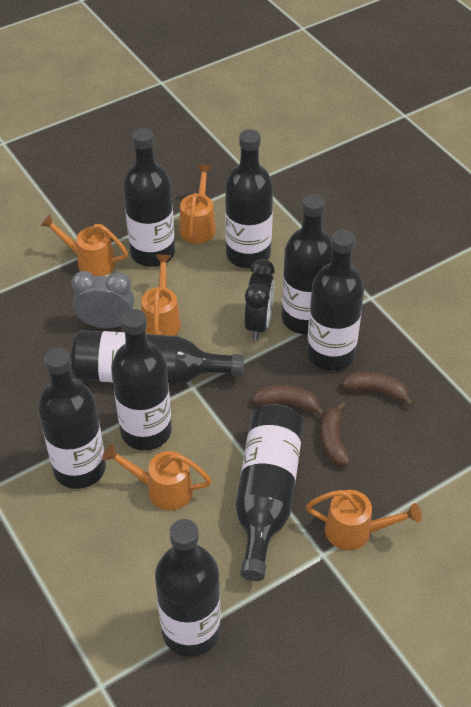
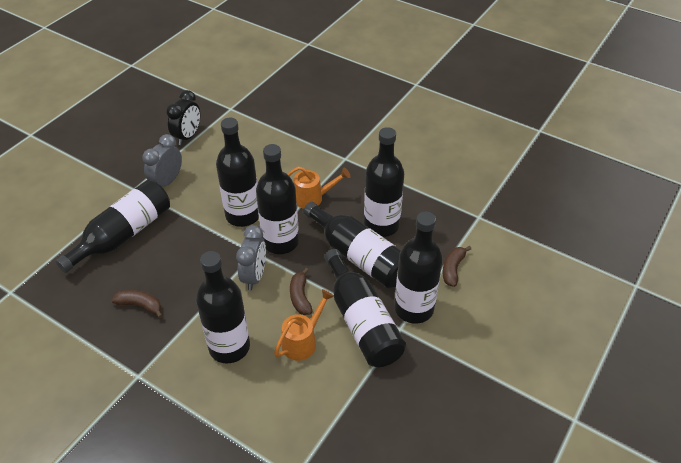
black bottle: 9 -> 8
grey clock: 1 -> 2
orange watering can: 5 -> 2

